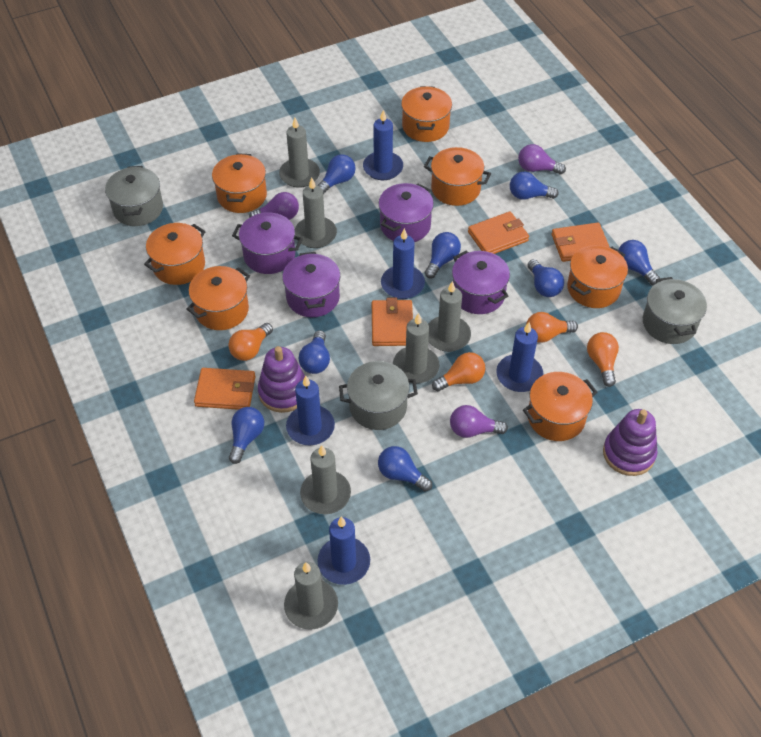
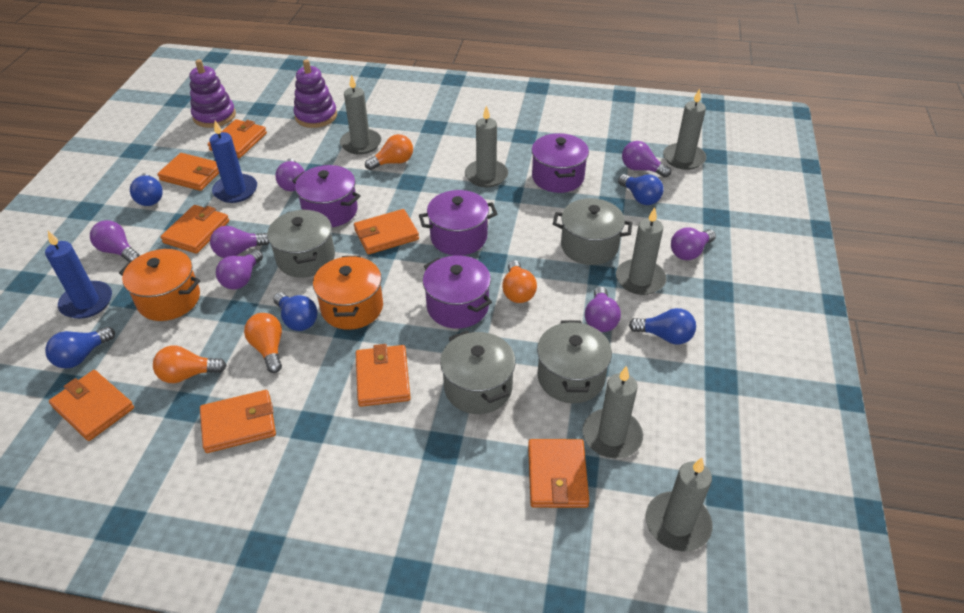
blue candle: 5 -> 2
blue light bulb: 8 -> 5
grey pot: 3 -> 4
orange pot: 7 -> 2
orange wallet: 4 -> 8
purple light bulb: 3 -> 7

